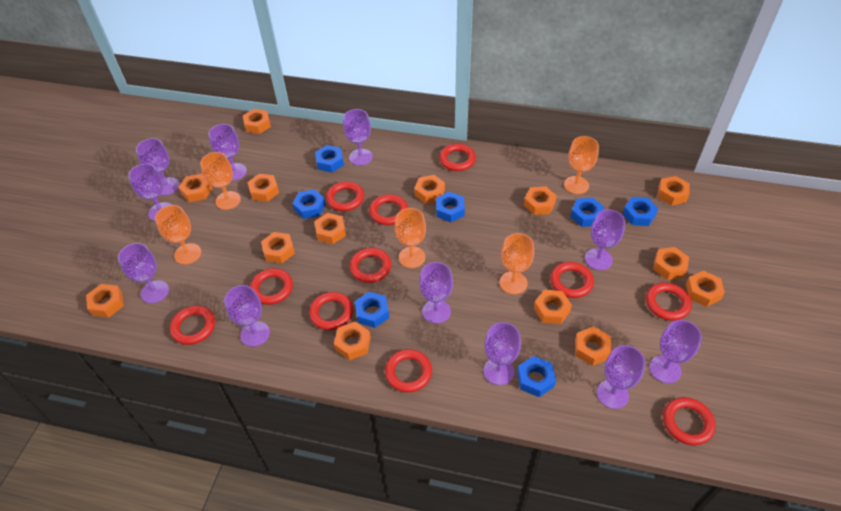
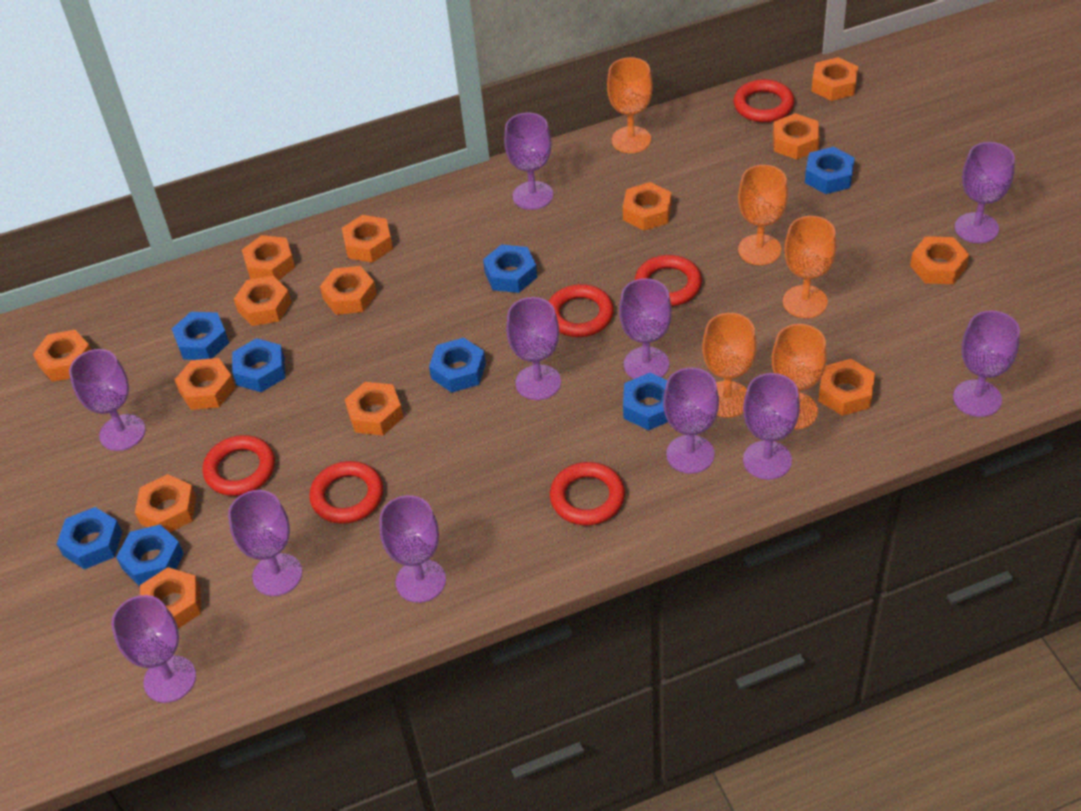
blue nut: 7 -> 8
red ring: 11 -> 6

